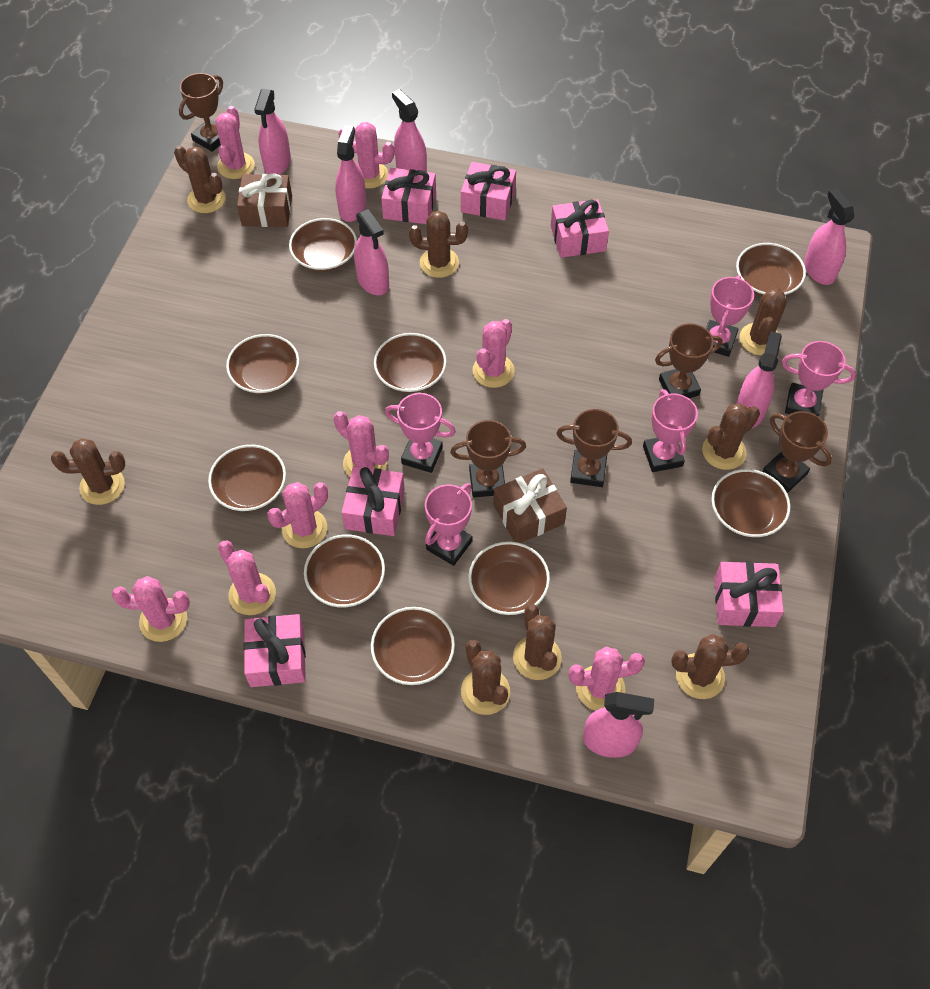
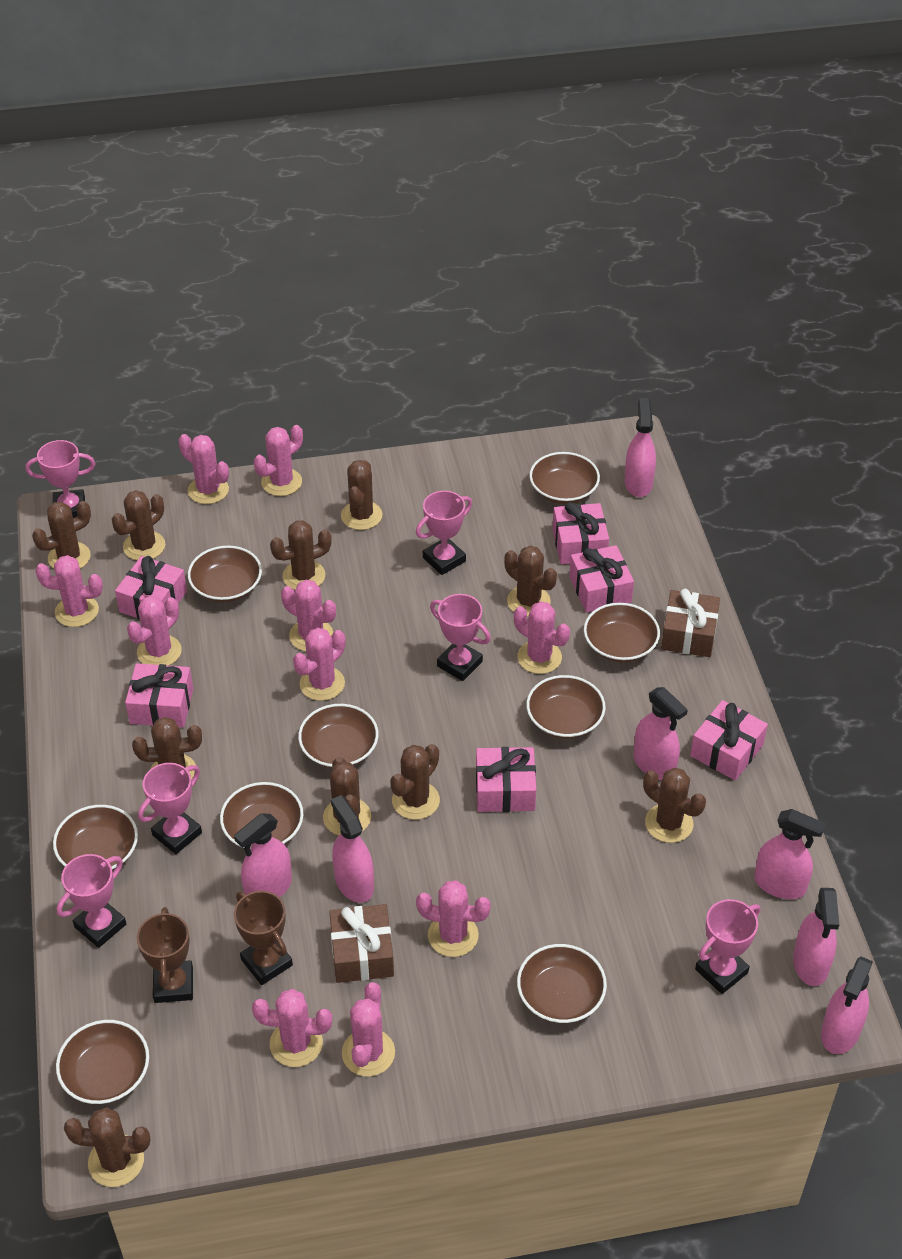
brown cactus: 8 -> 10
brown trophy: 5 -> 2
pink cactus: 8 -> 10
pink trophy: 5 -> 6

